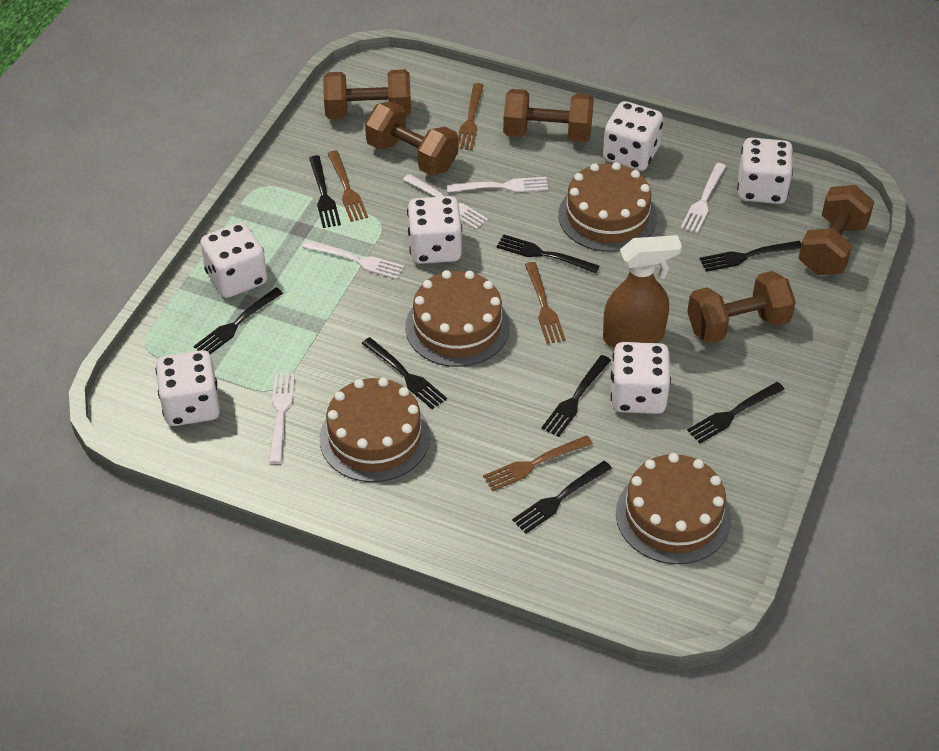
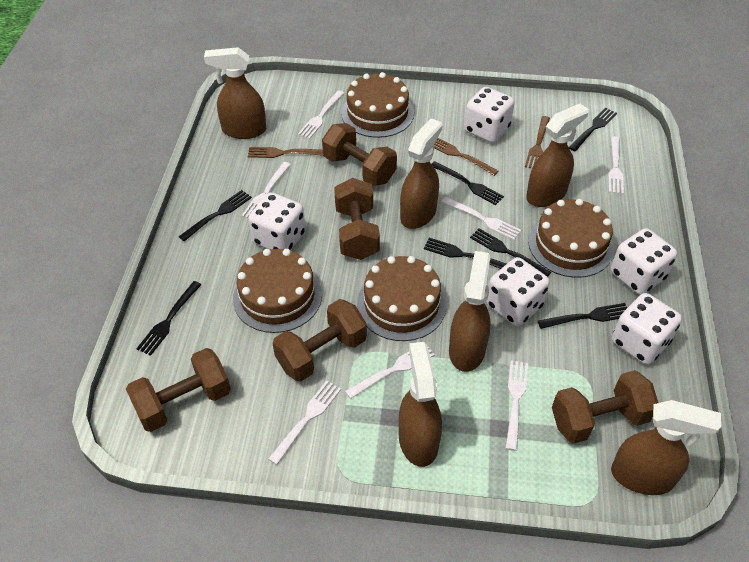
black fork: 8 -> 7
brown fork: 4 -> 3
brown spray bottle: 1 -> 6
white dice: 6 -> 5
white fork: 5 -> 7

